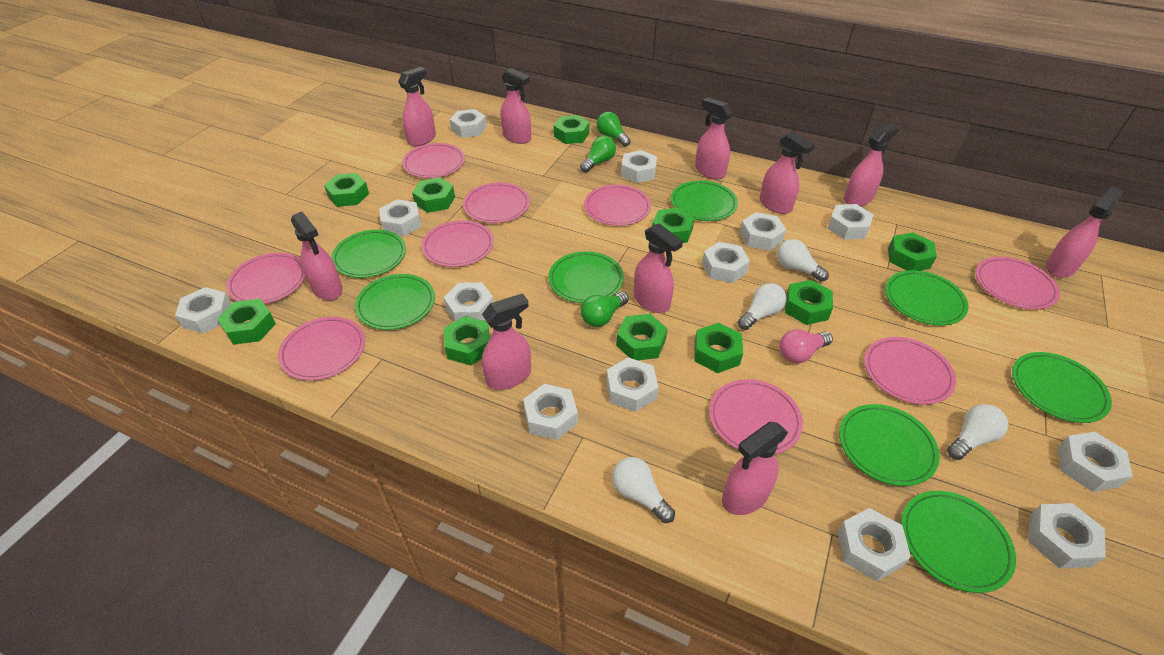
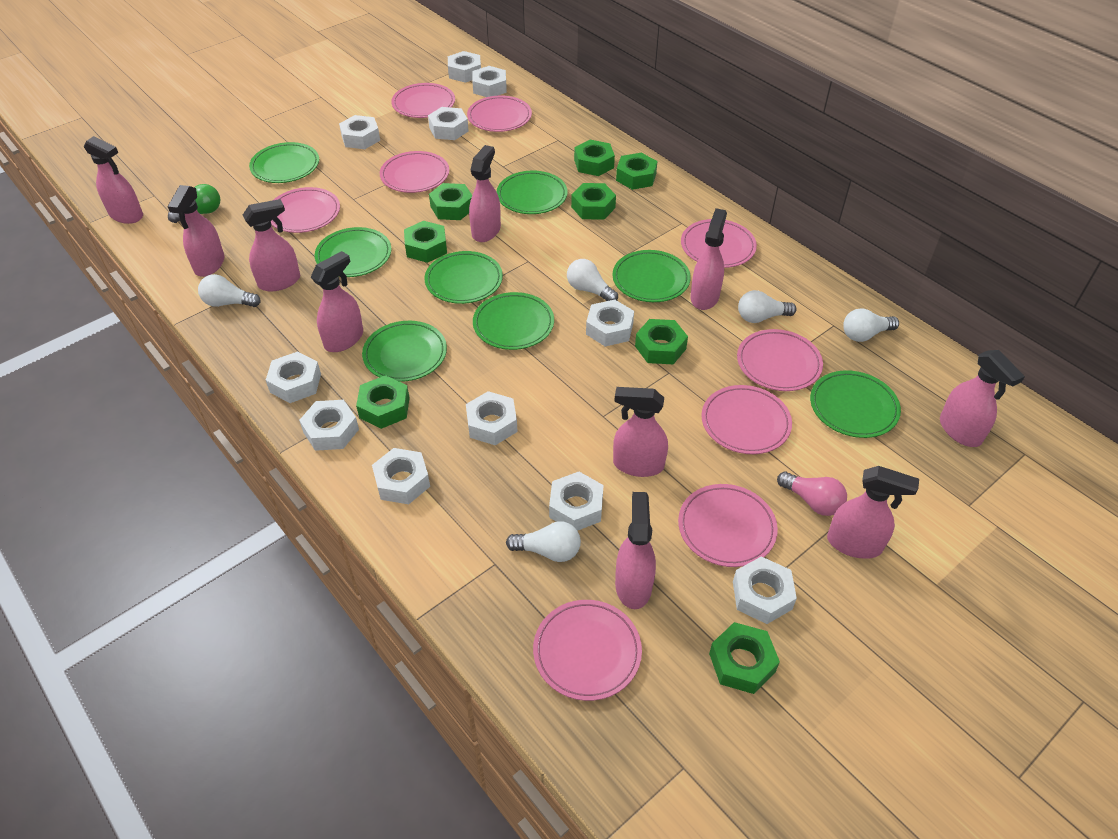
green light bulb: 3 -> 1
green nut: 10 -> 8
white light bulb: 4 -> 5
white nut: 13 -> 11

